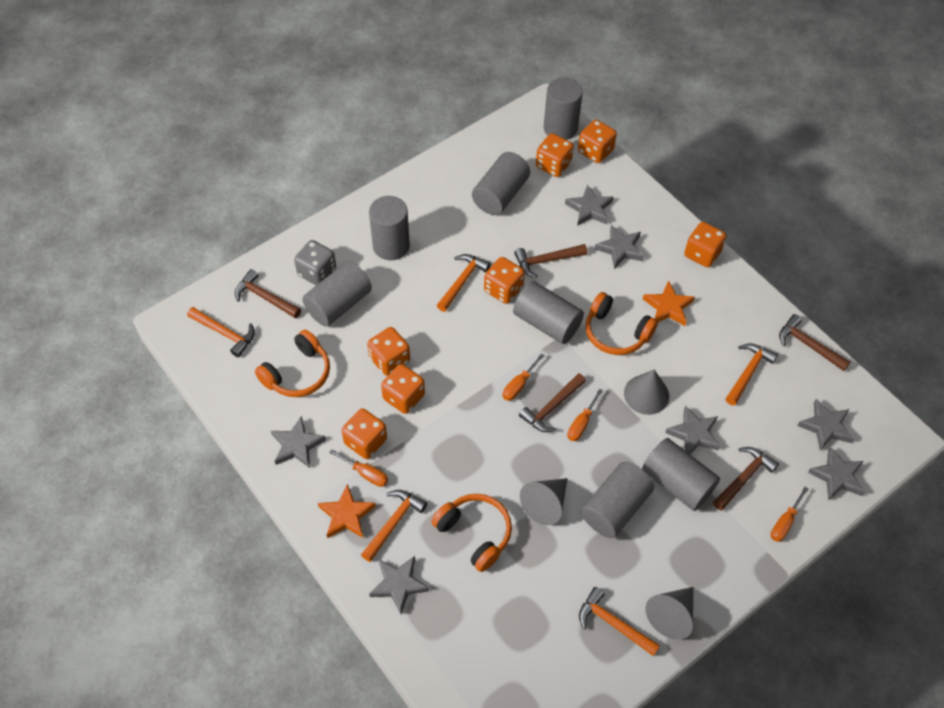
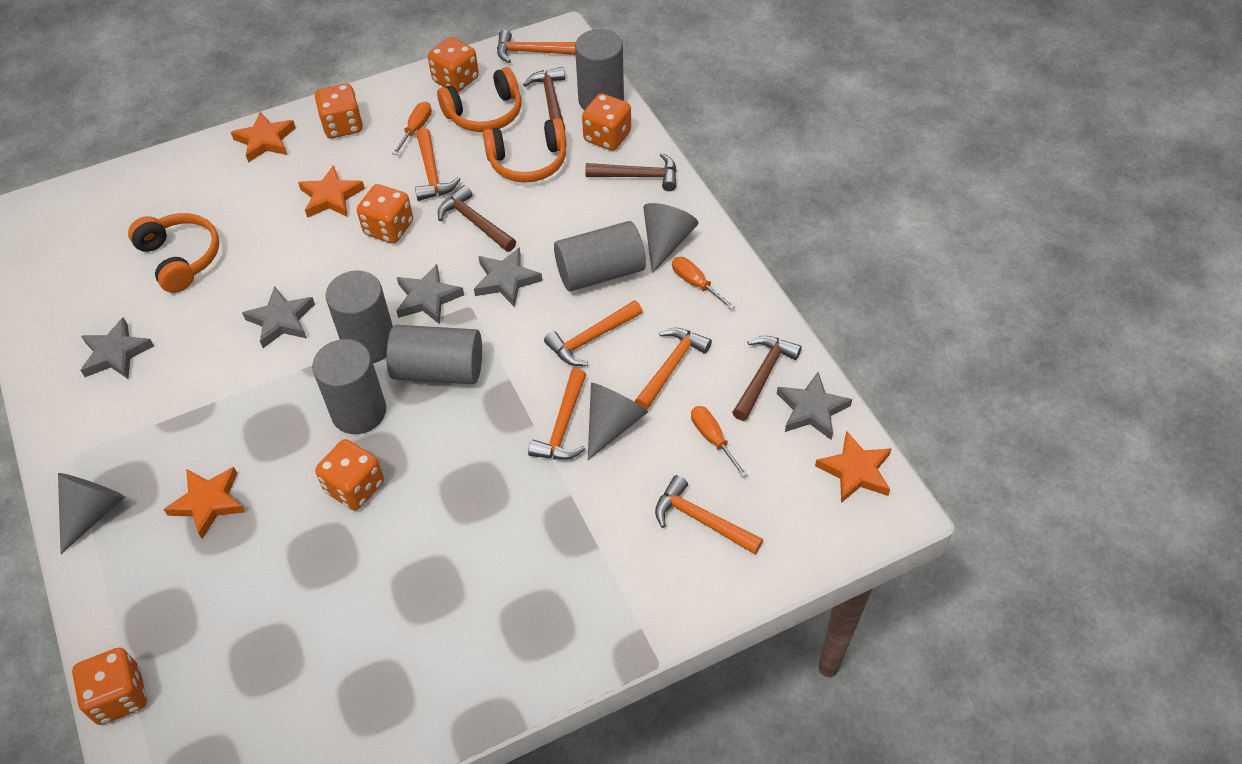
brown hammer: 5 -> 4
grey cylinder: 7 -> 5
grey dice: 1 -> 0
grey star: 7 -> 5
orange dice: 7 -> 6
orange hammer: 5 -> 6
orange screwdriver: 4 -> 3
orange star: 2 -> 4

